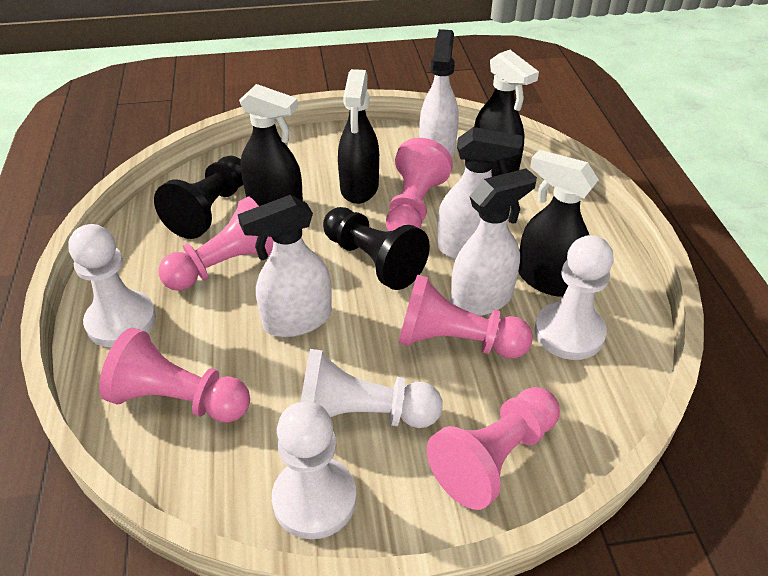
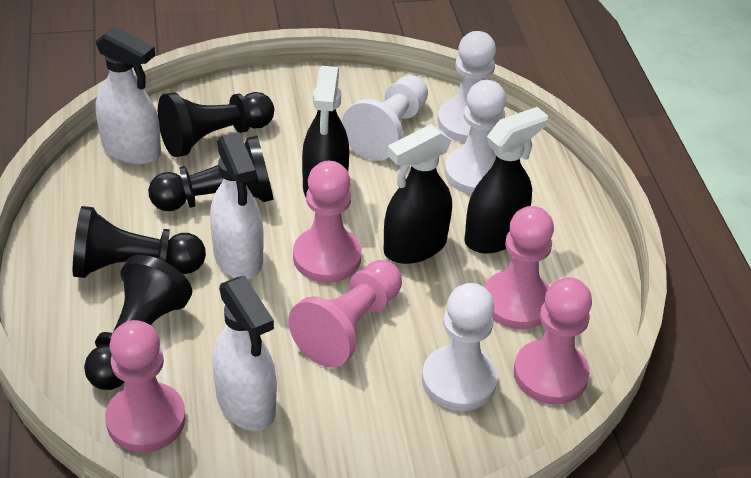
black pawn: 2 -> 4
black spray bottle: 4 -> 3
white spray bottle: 4 -> 3

